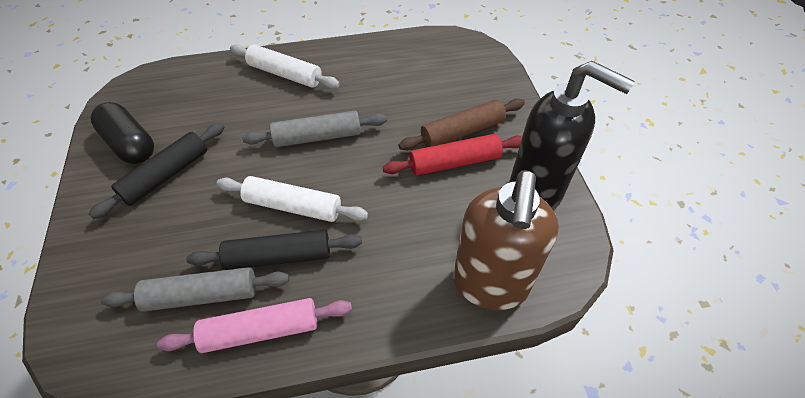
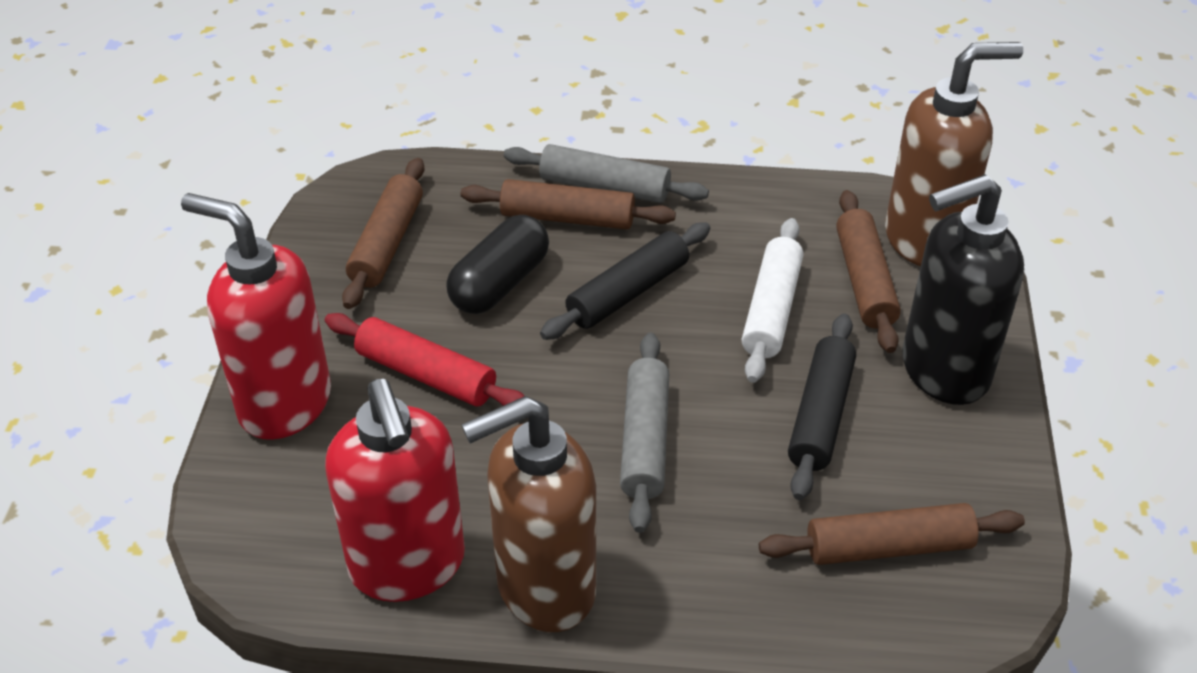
brown rolling pin: 1 -> 4
brown soap dispenser: 1 -> 2
pink rolling pin: 1 -> 0
red soap dispenser: 0 -> 2
white rolling pin: 2 -> 1

